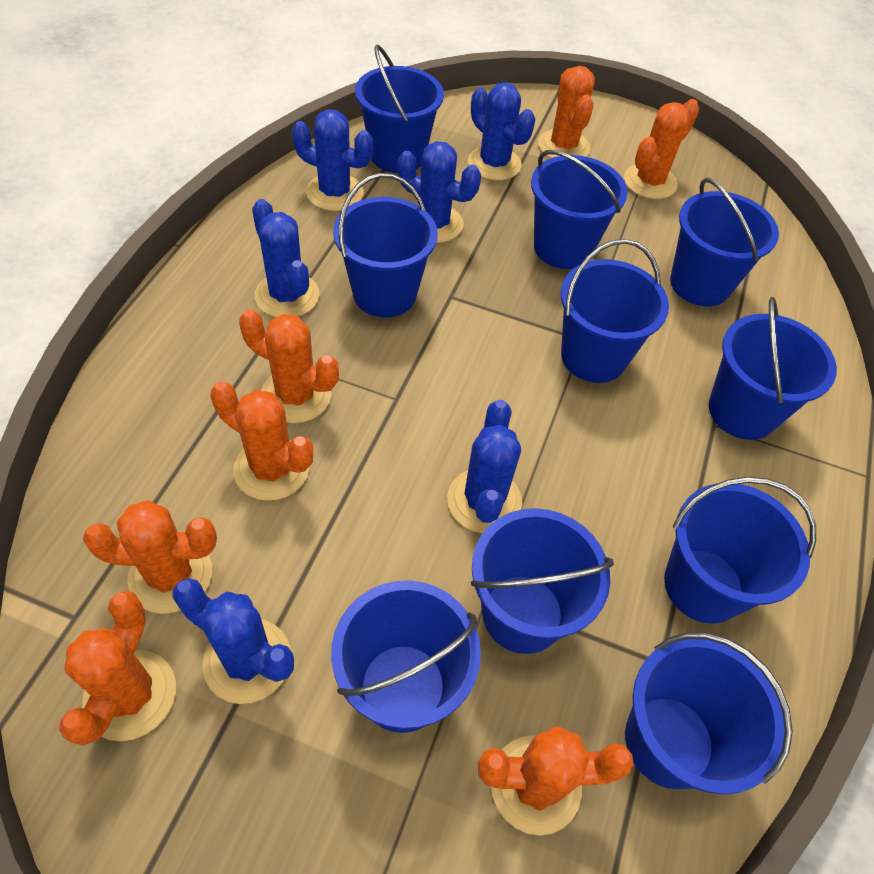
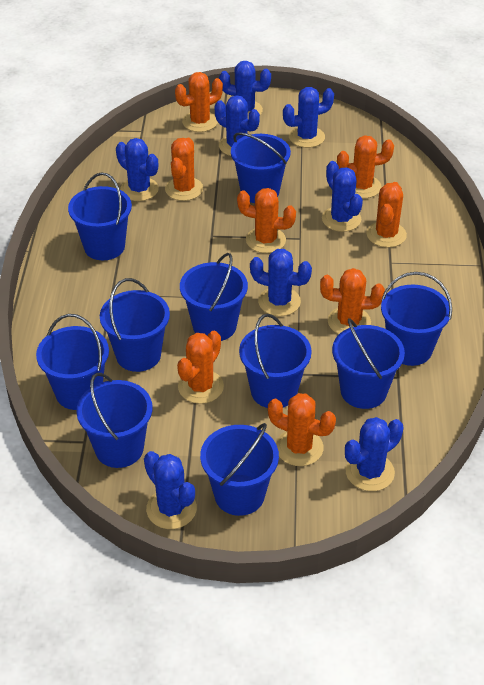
blue cactus: 6 -> 8
orange cactus: 7 -> 8

